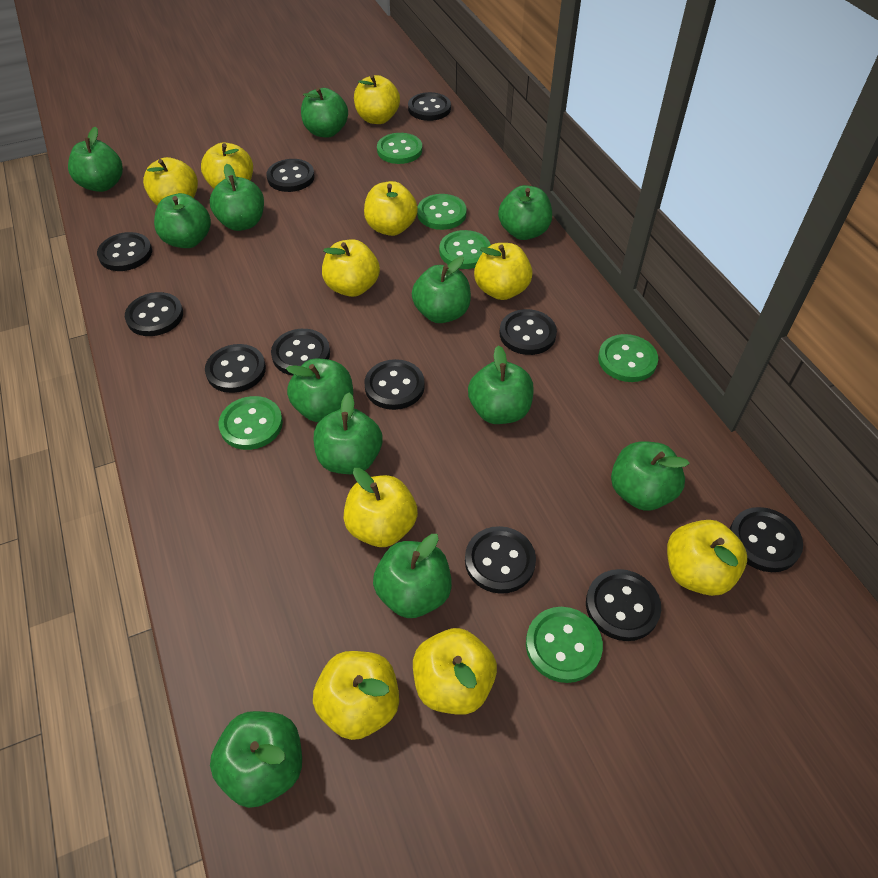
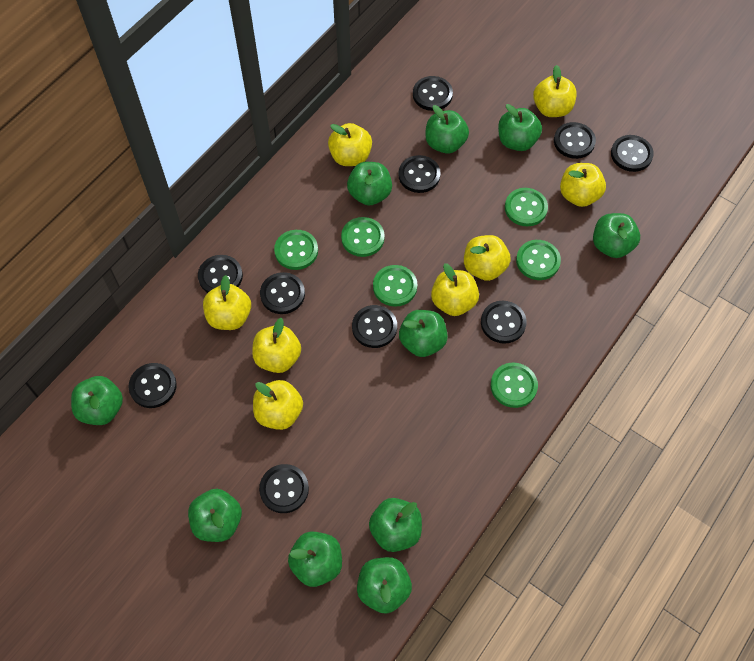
black button: 11 -> 10
green apple: 12 -> 10
yellow apple: 10 -> 8

